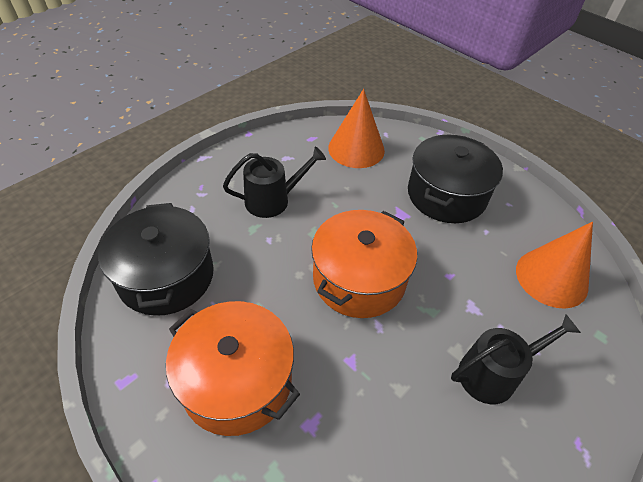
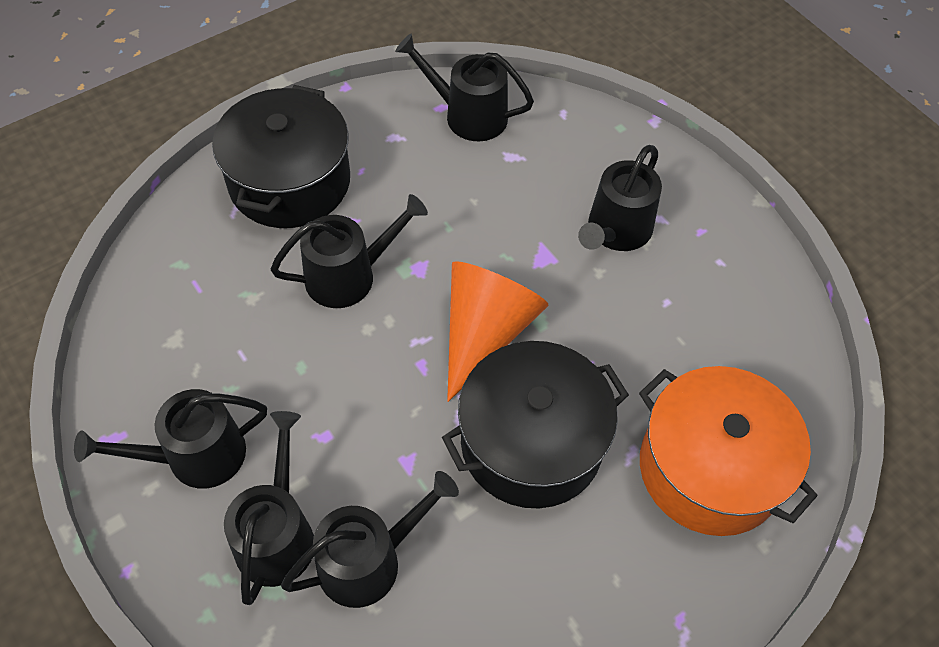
black watering can: 2 -> 6
orange cone: 2 -> 1
orange pot: 2 -> 1

